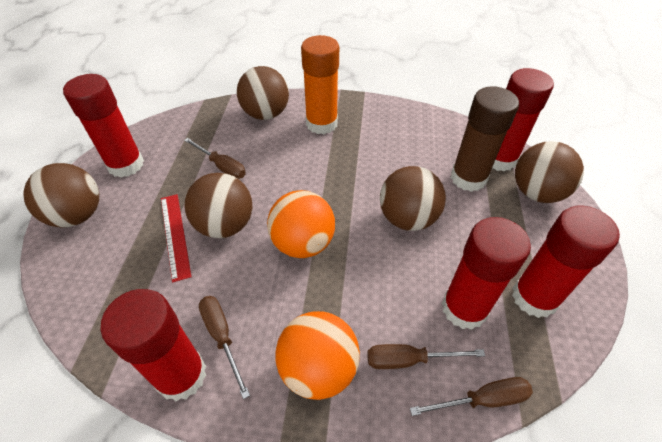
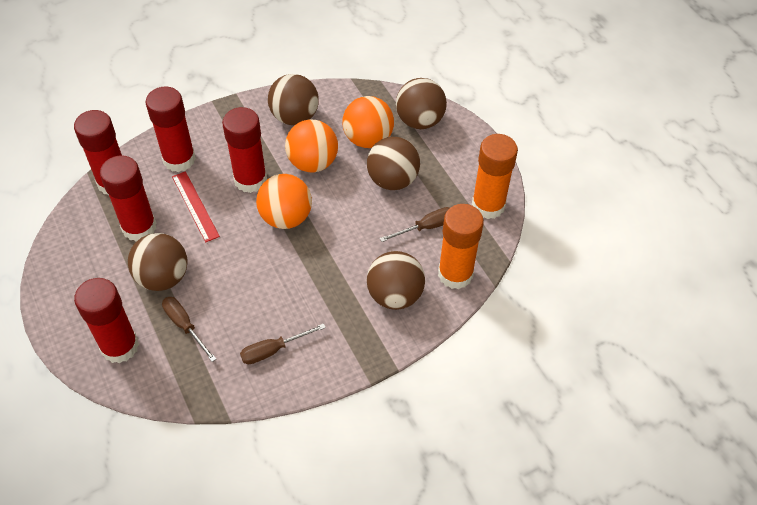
brown glue stick: 1 -> 0
brown screwdriver: 4 -> 3
orange ball: 2 -> 3
orange glue stick: 1 -> 2

